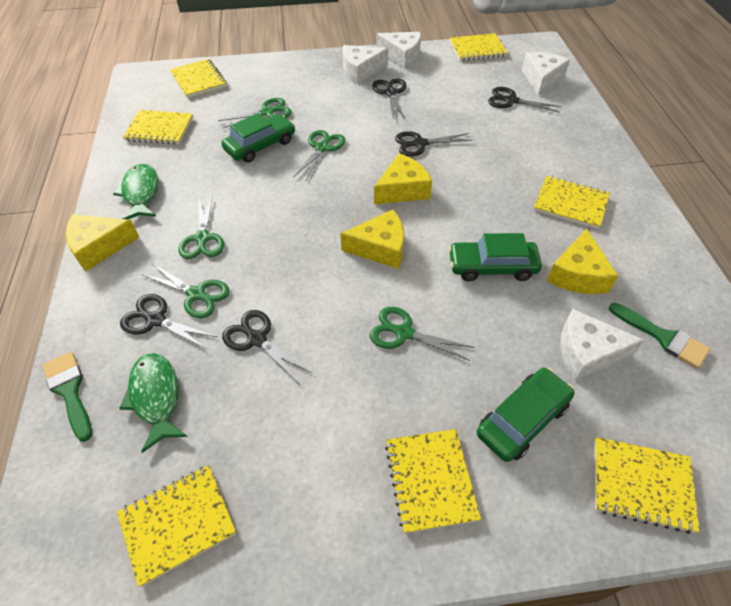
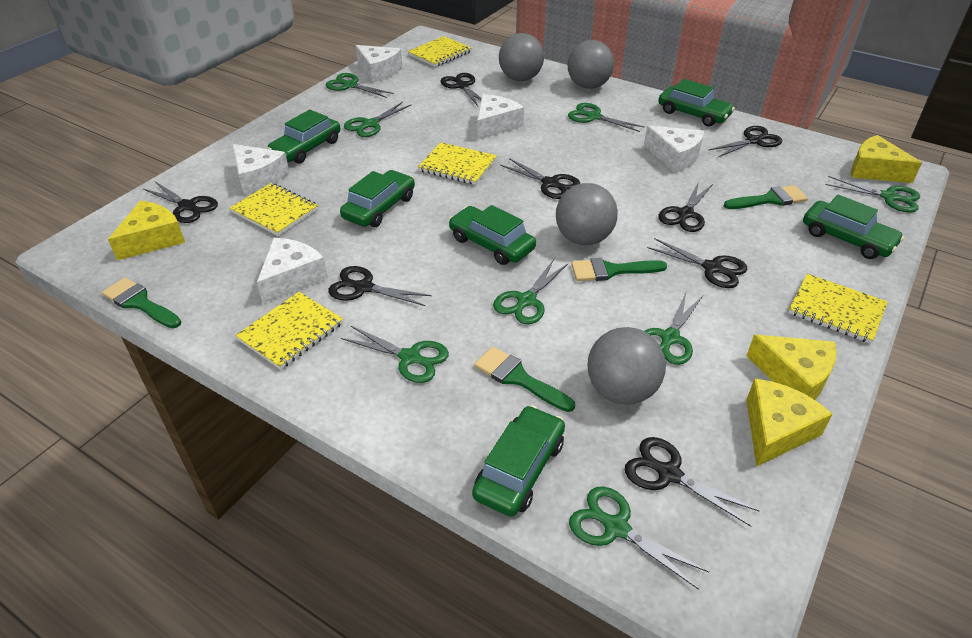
black scissors: 5 -> 8
green brush: 2 -> 4
green car: 3 -> 6
green fish: 2 -> 0
green scissors: 5 -> 8
grey ball: 0 -> 4
white cheese: 4 -> 5
yellow notebook: 7 -> 5

